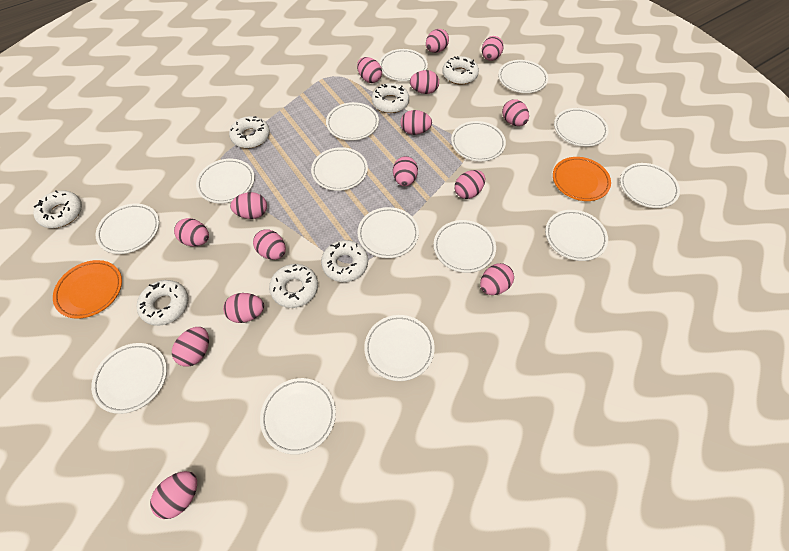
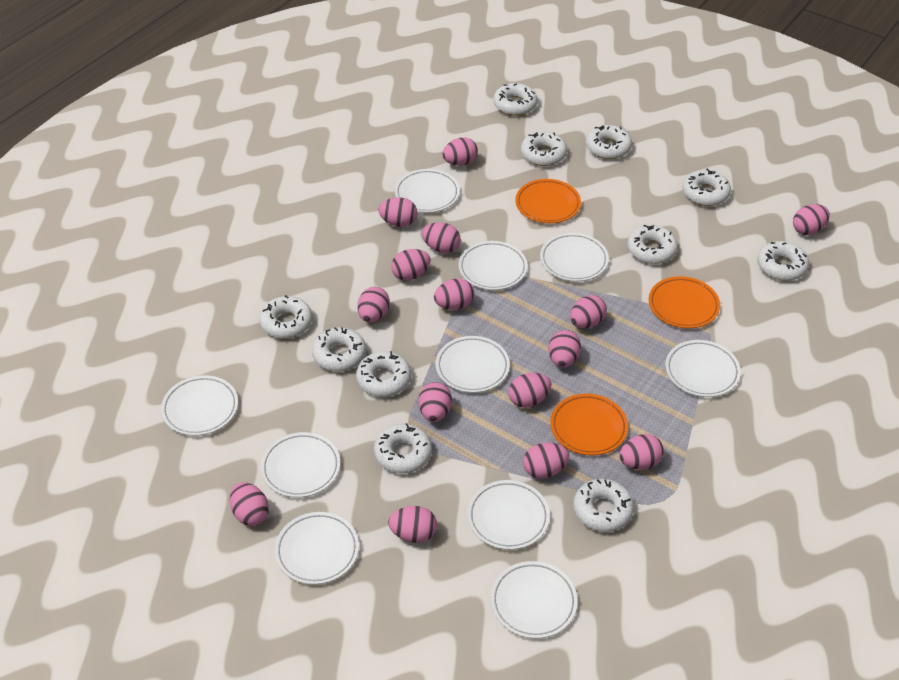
orange plate: 2 -> 3
white donut: 7 -> 11
white plate: 15 -> 10

